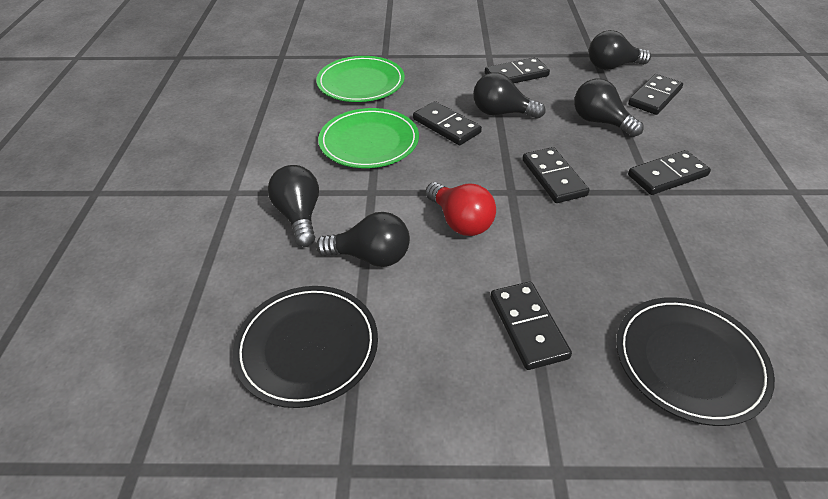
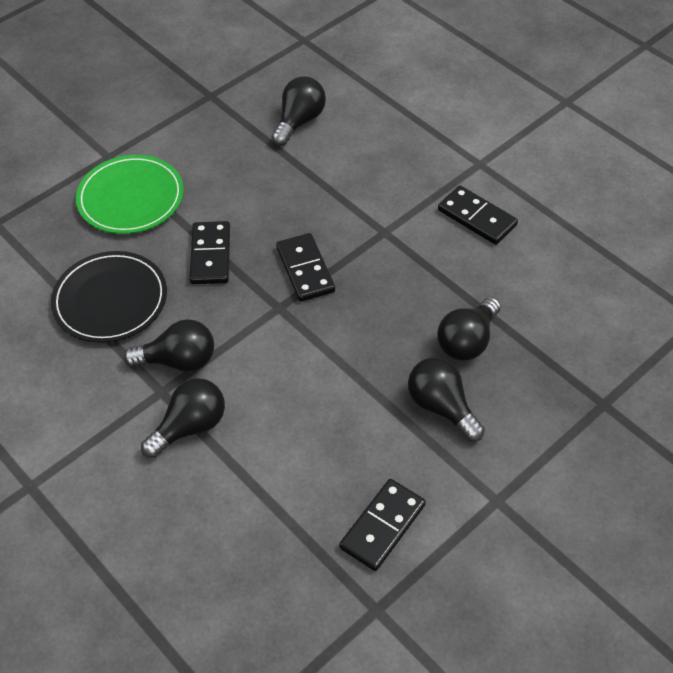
black domino: 6 -> 4
black plate: 2 -> 1
green plate: 2 -> 1
red light bulb: 1 -> 0

